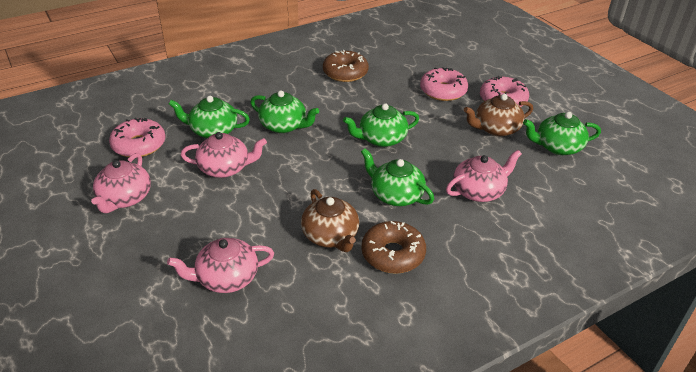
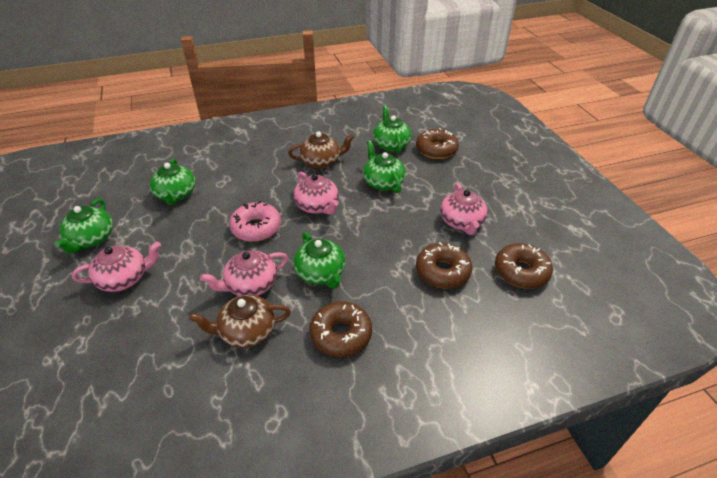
brown donut: 2 -> 4
pink donut: 3 -> 1

